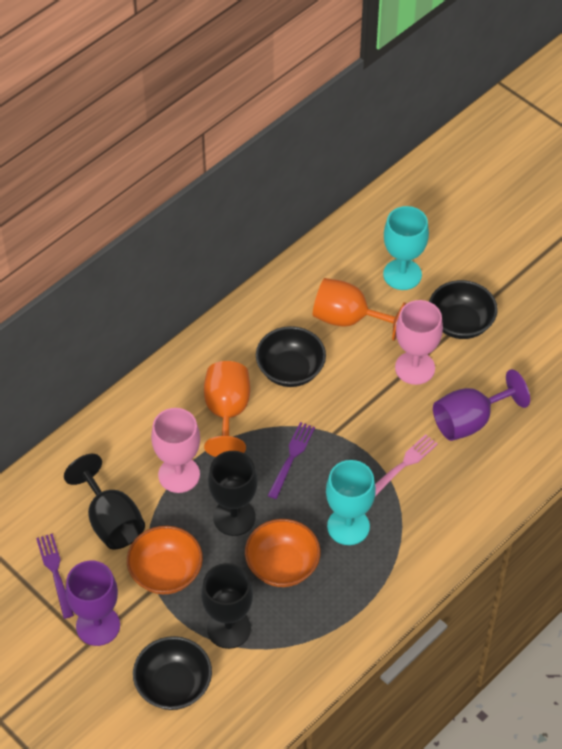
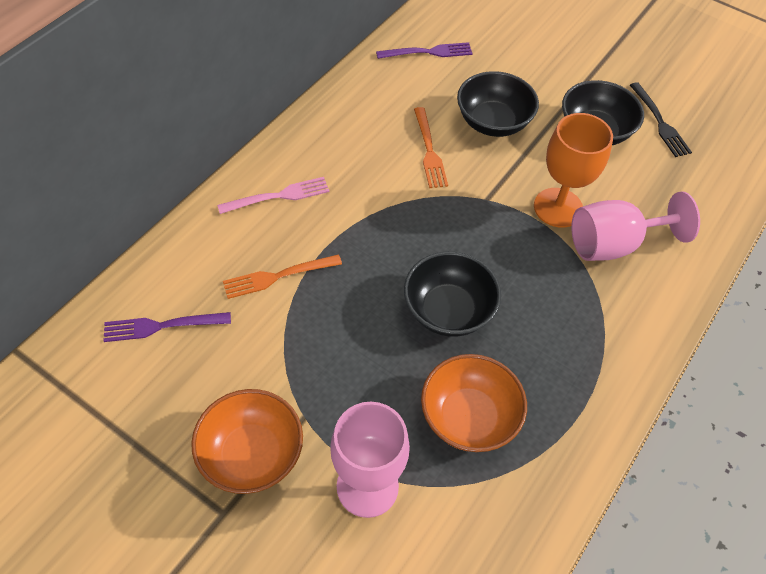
black fork: 0 -> 1
black goblet: 3 -> 0
orange fork: 0 -> 2
orange goblet: 2 -> 1
purple goblet: 2 -> 0
turquoise goblet: 2 -> 0

